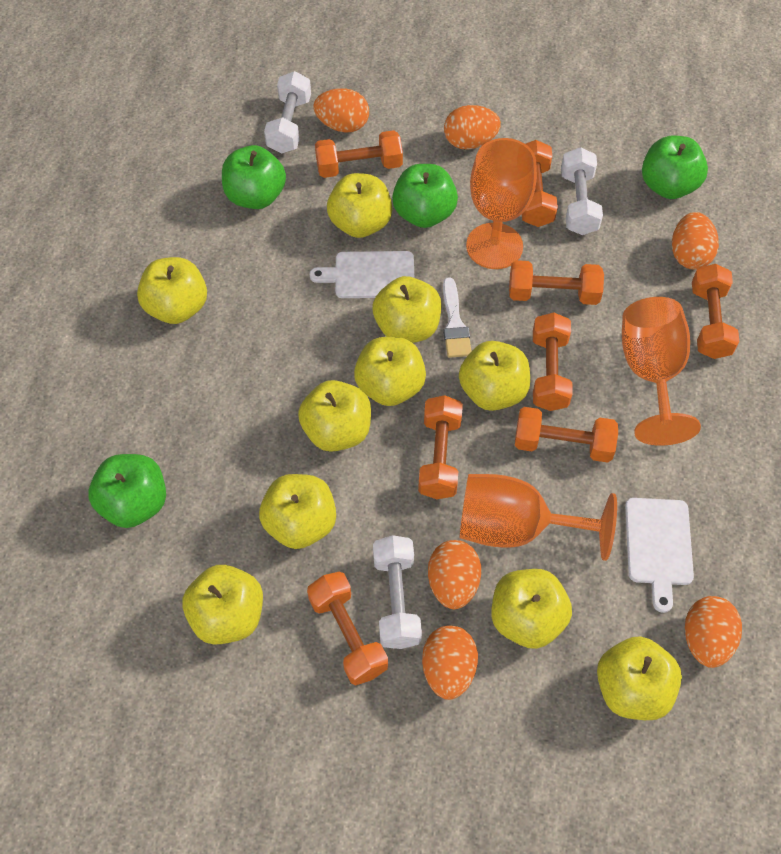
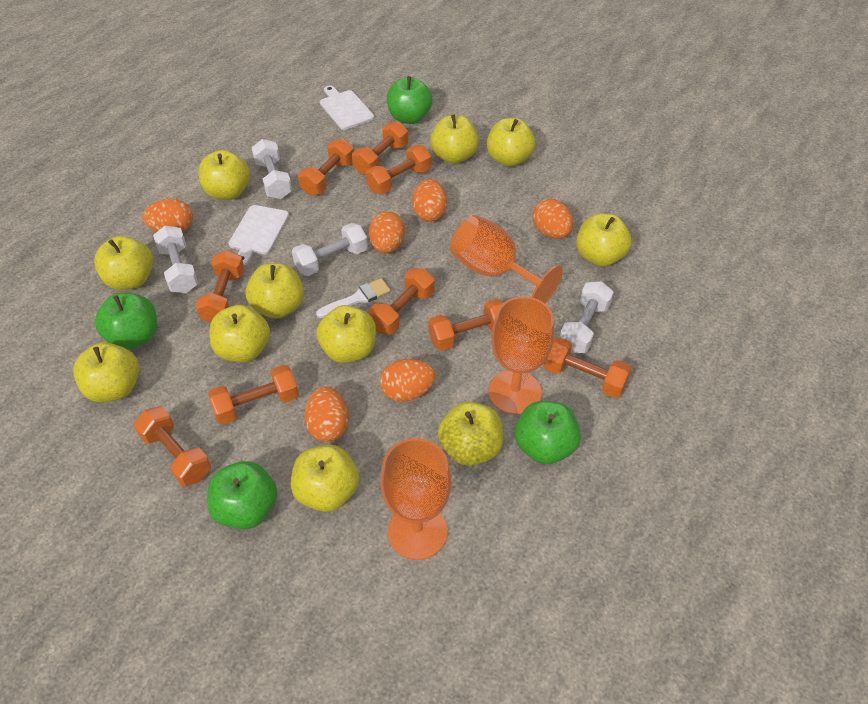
orange dumbbell: 8 -> 9
white dumbbell: 3 -> 4
yellow apple: 10 -> 11

